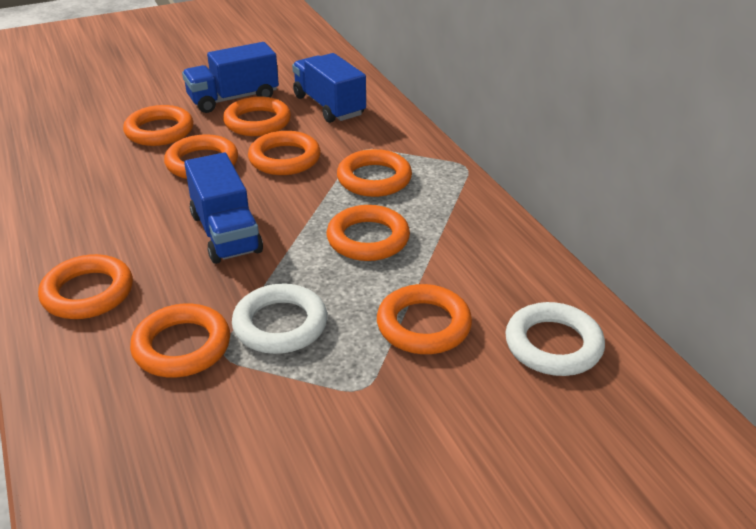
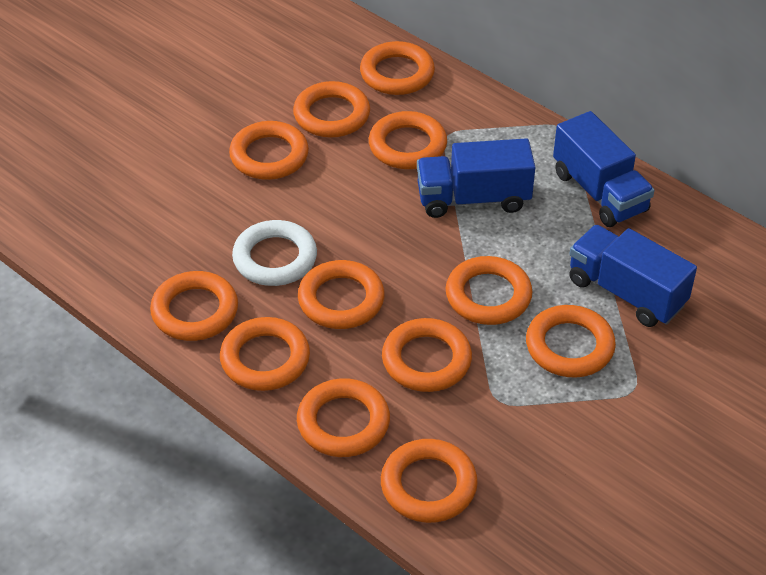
orange ring: 9 -> 12
white ring: 2 -> 1

